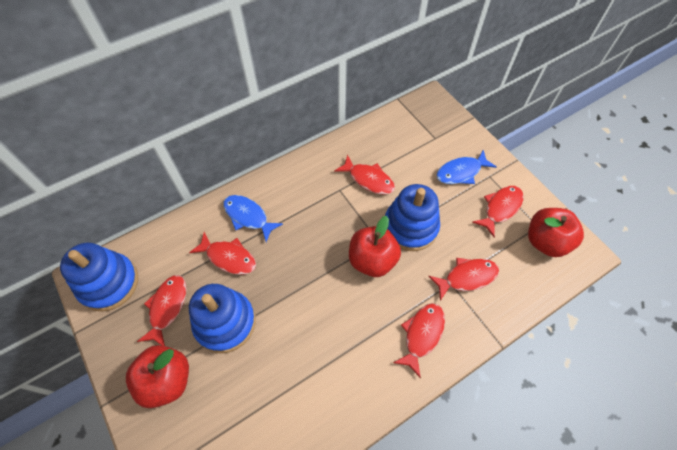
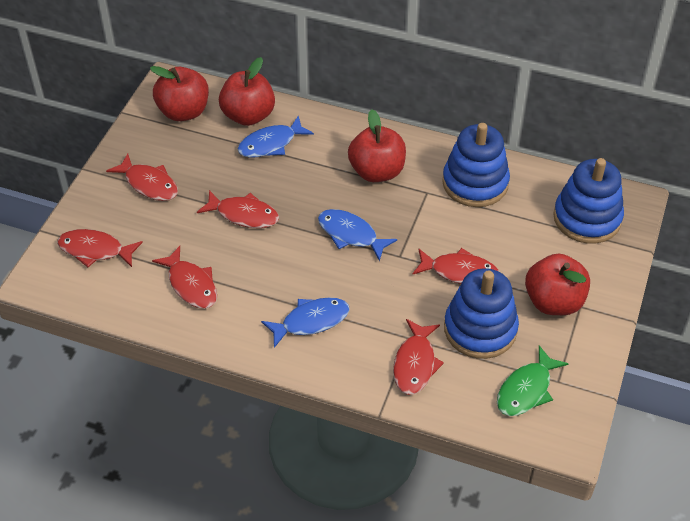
blue fish: 2 -> 3
green fish: 0 -> 1
red apple: 3 -> 4

